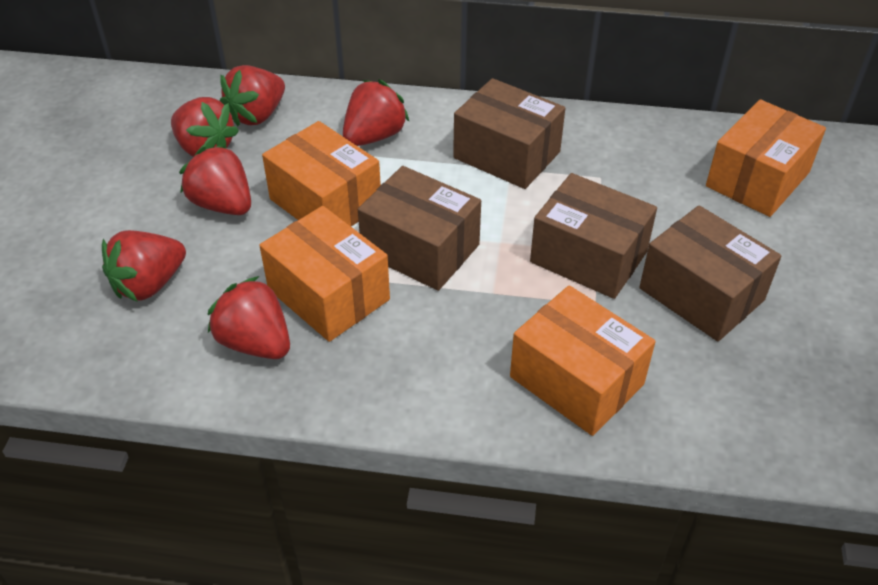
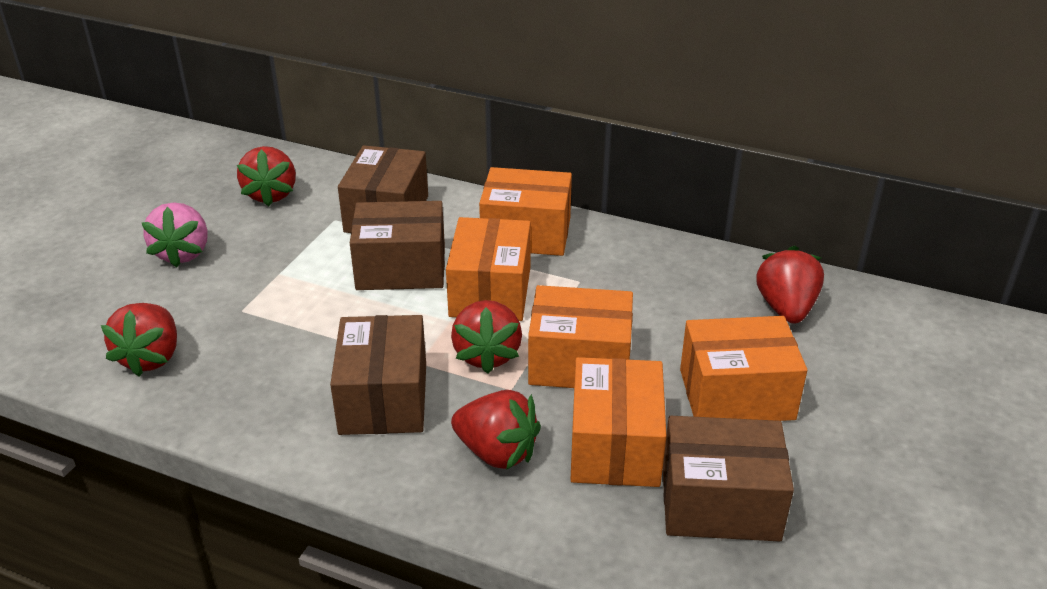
orange box: 4 -> 5
pink strawberry: 0 -> 1
red strawberry: 6 -> 5

